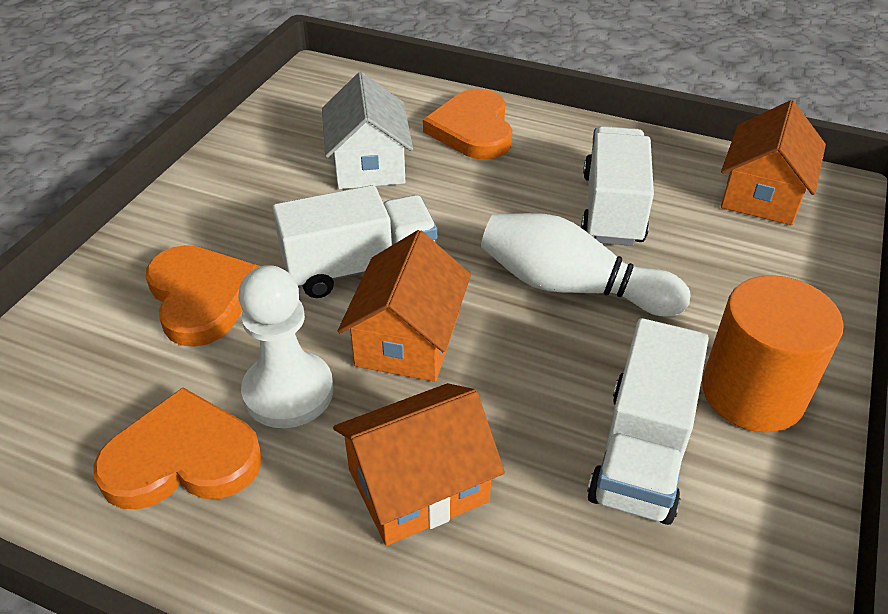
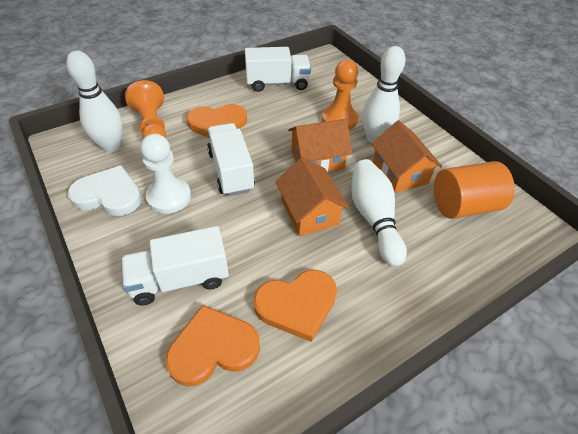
orange pawn: 0 -> 2
white bowling pin: 1 -> 3
white heart: 0 -> 1
white house: 1 -> 0

